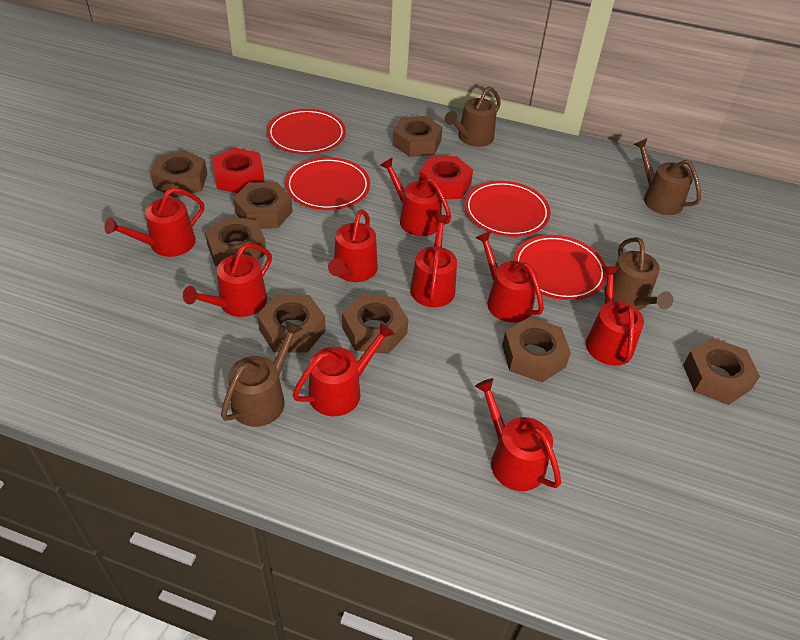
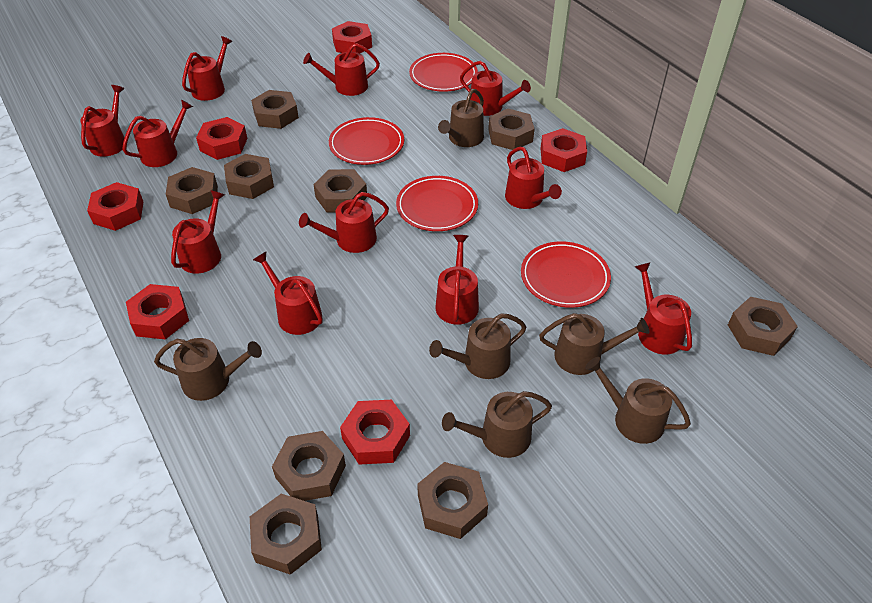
brown nut: 8 -> 9
brown watering can: 4 -> 6
red nut: 2 -> 6
red watering can: 9 -> 11

